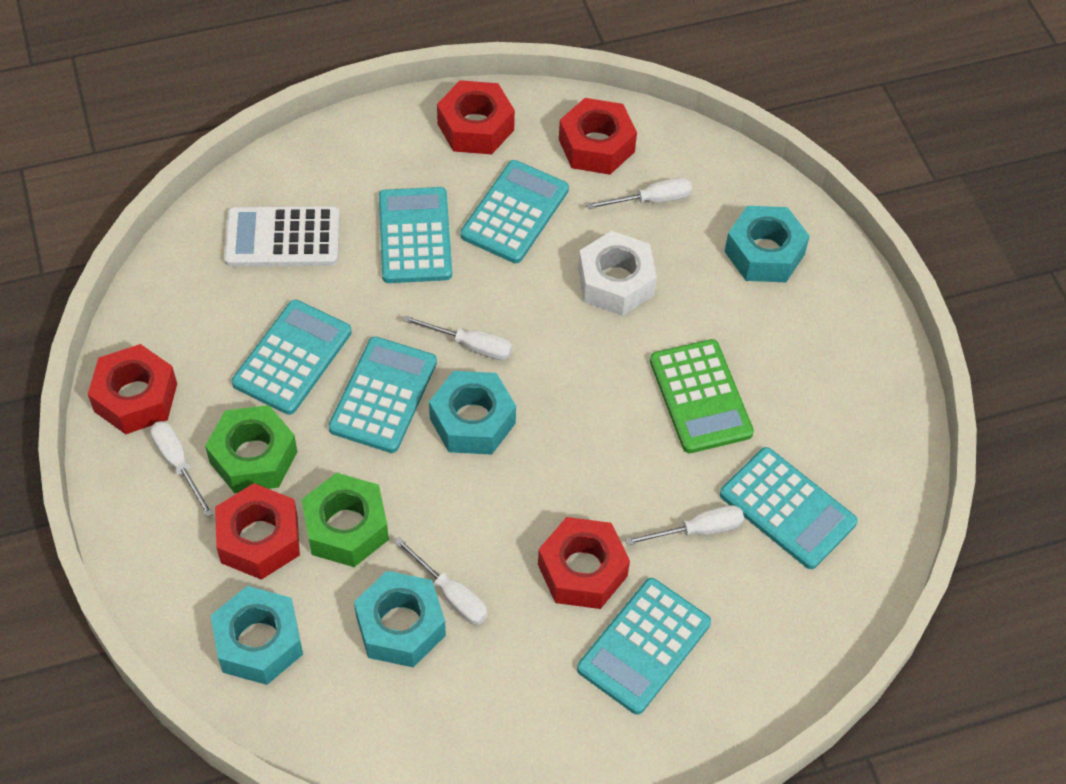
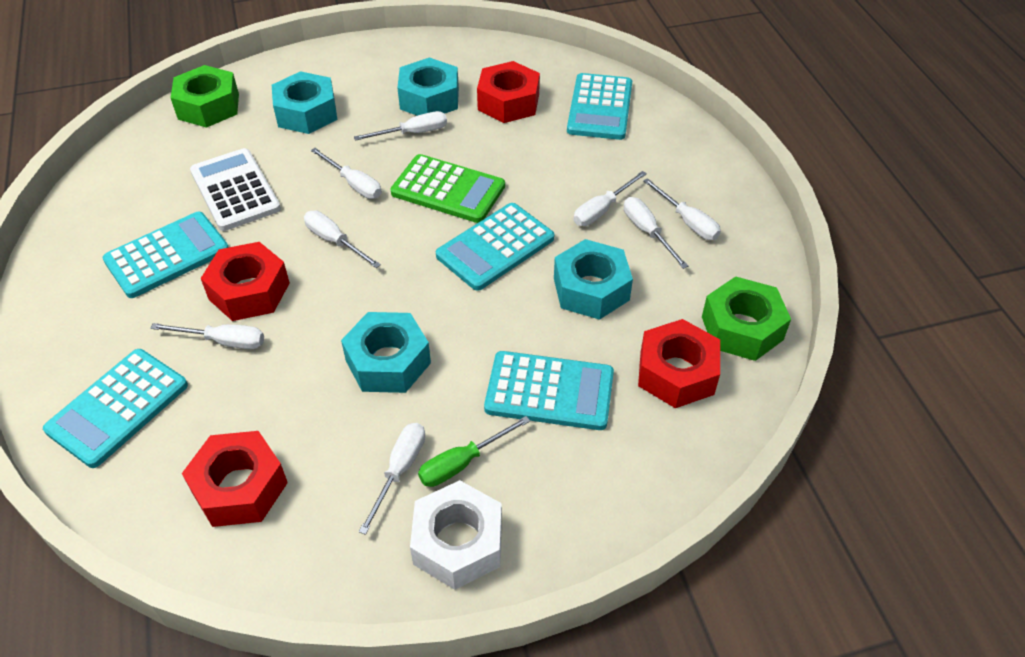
green screwdriver: 0 -> 1
red nut: 5 -> 4
turquoise calculator: 6 -> 5
white screwdriver: 5 -> 8

